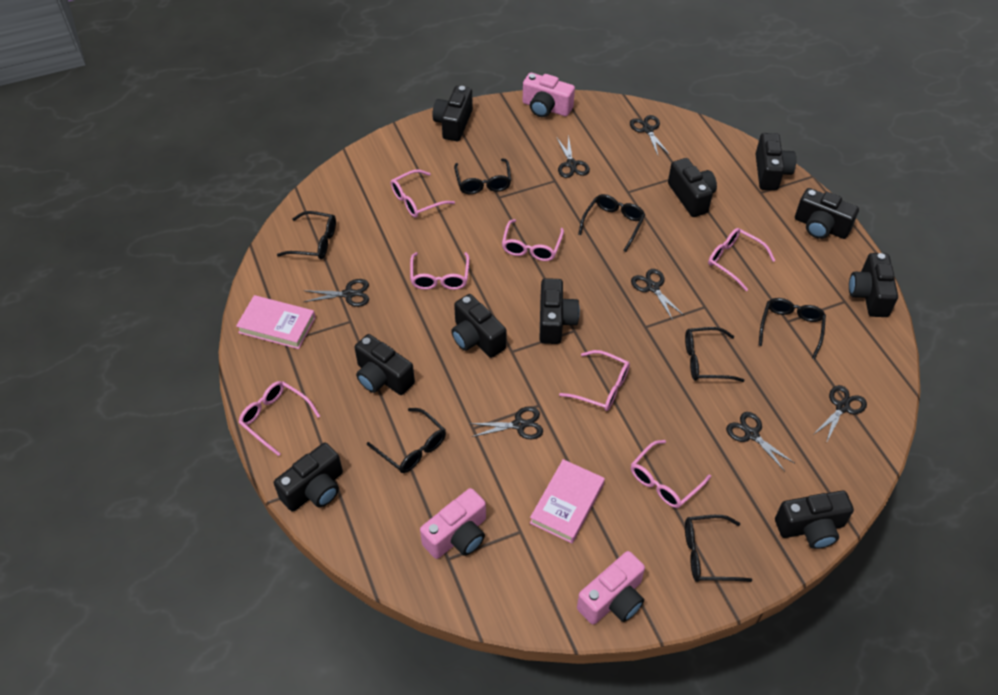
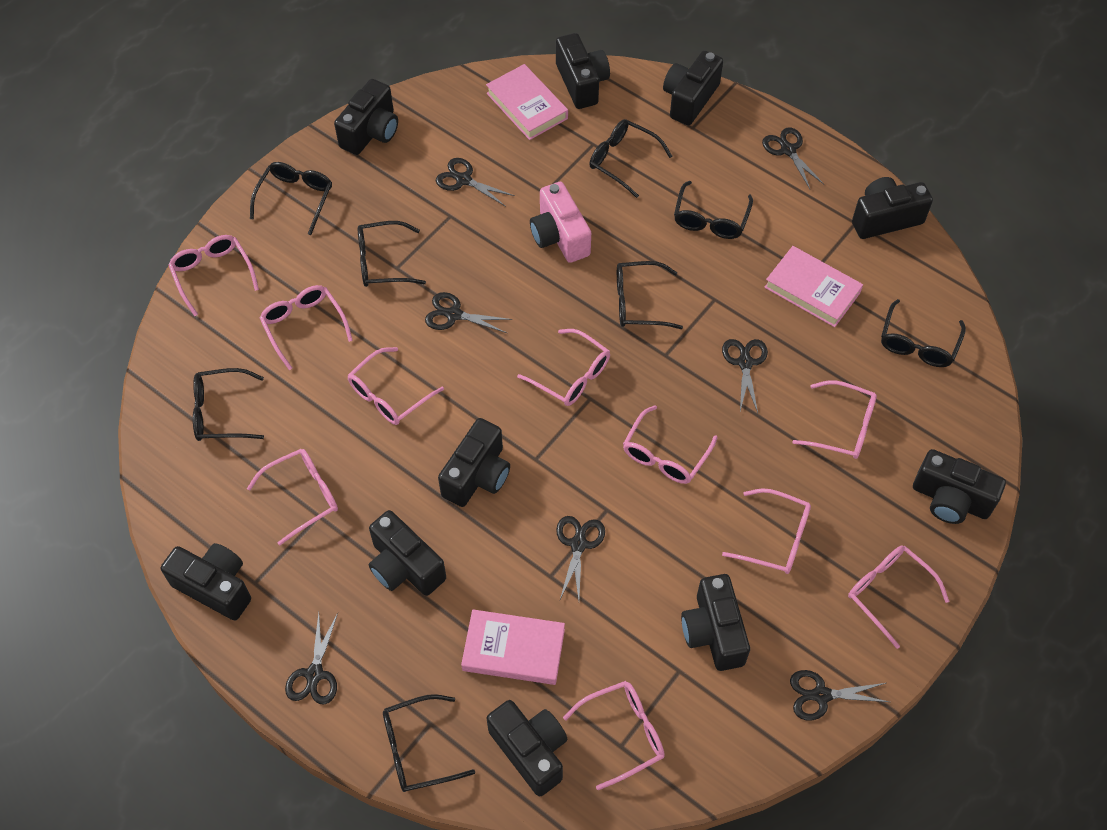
black glasses: 7 -> 8
pink book: 2 -> 3
pink camera: 3 -> 1
pink glasses: 7 -> 10

